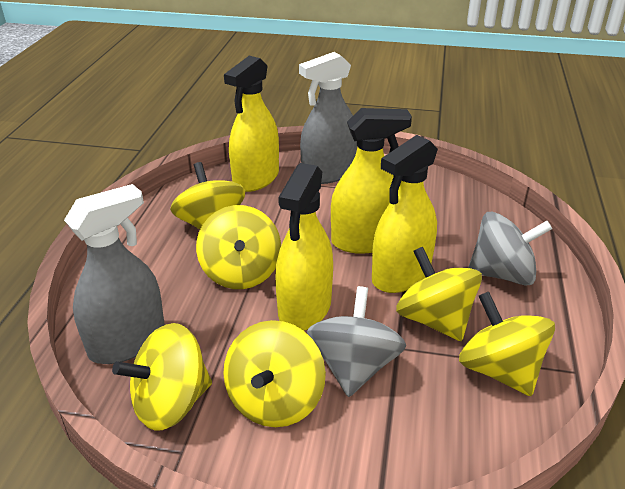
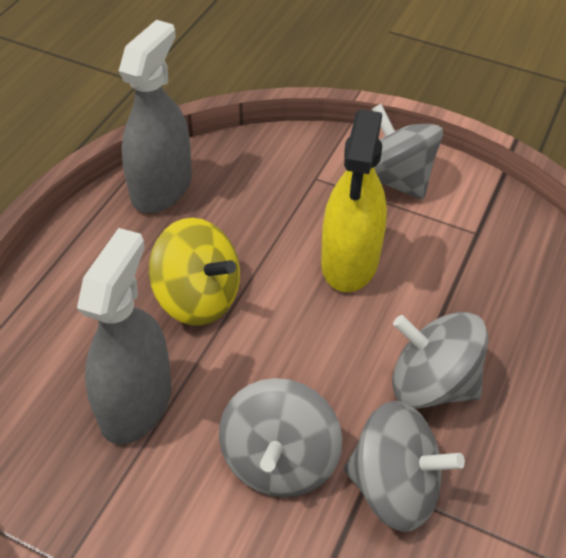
grey spinning top: 2 -> 4
yellow spinning top: 6 -> 1
yellow spray bottle: 4 -> 1

